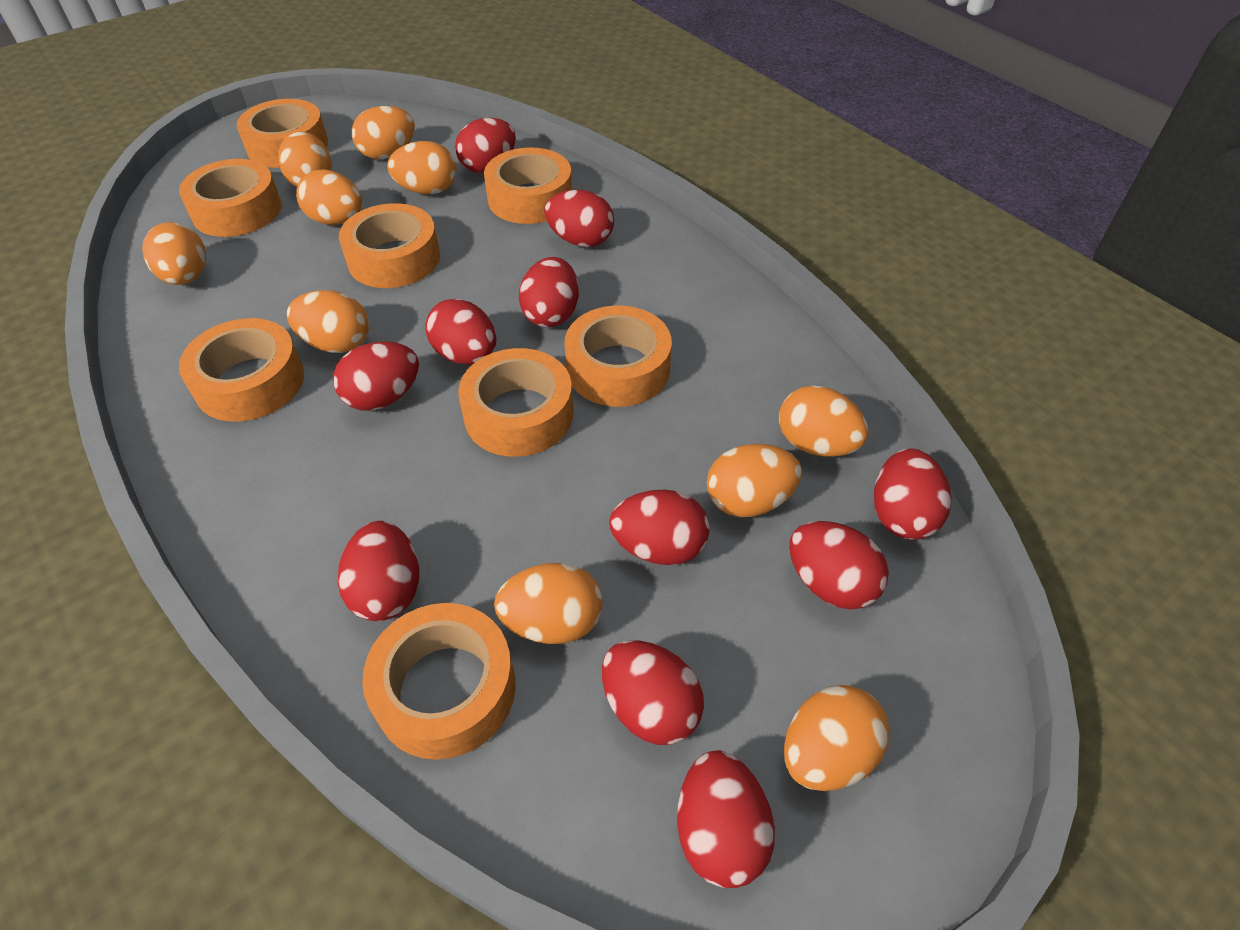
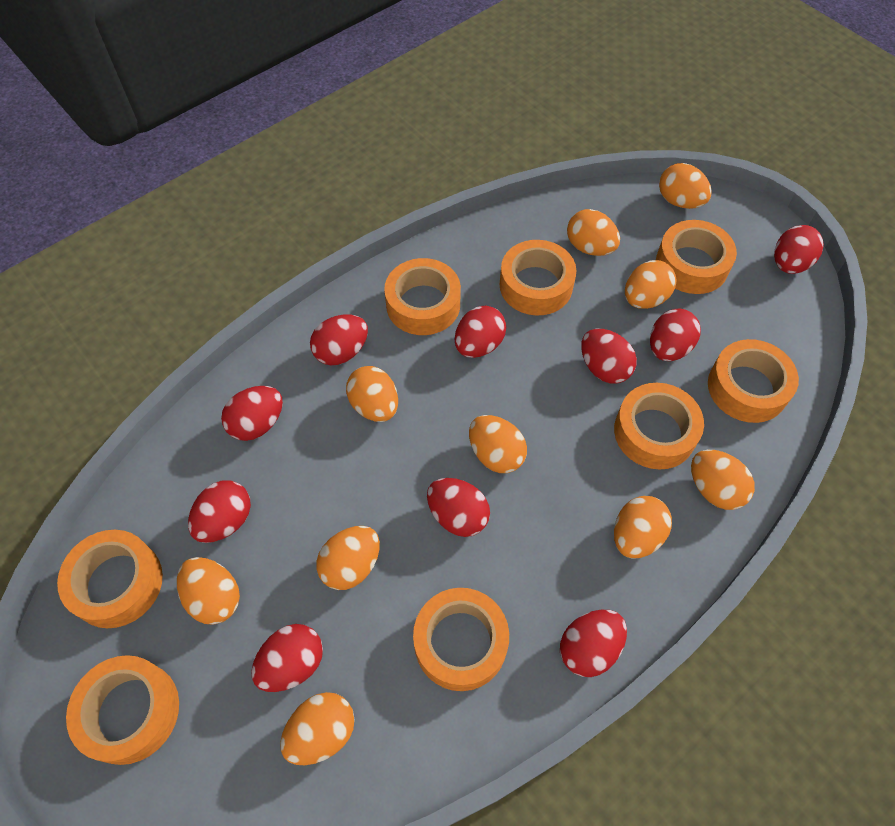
red egg: 11 -> 10

